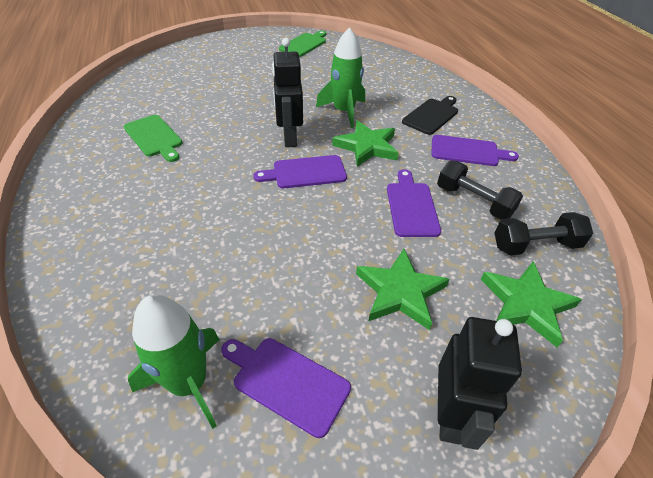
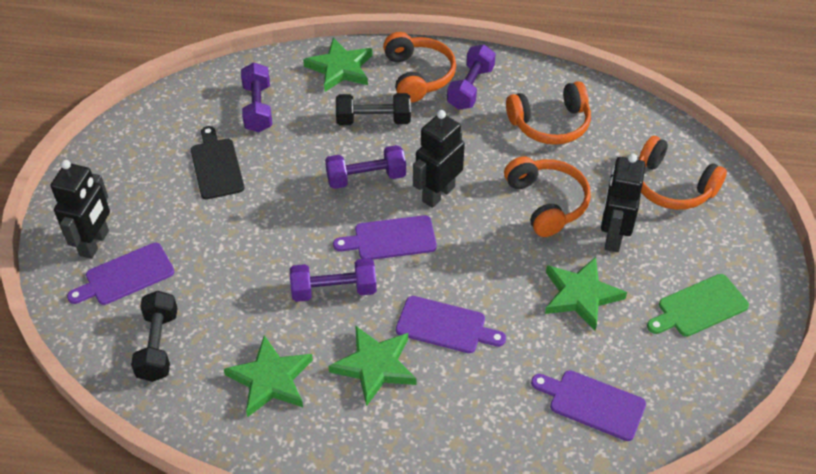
black robot: 2 -> 3
green cutting board: 2 -> 1
green rocket: 2 -> 0
green star: 3 -> 4
orange headphones: 0 -> 4
purple dumbbell: 0 -> 4

